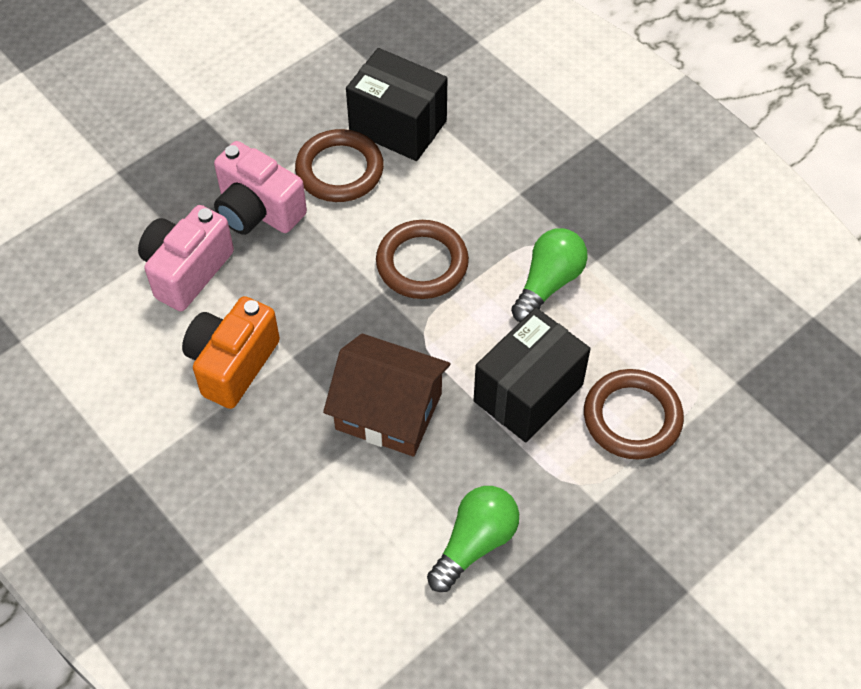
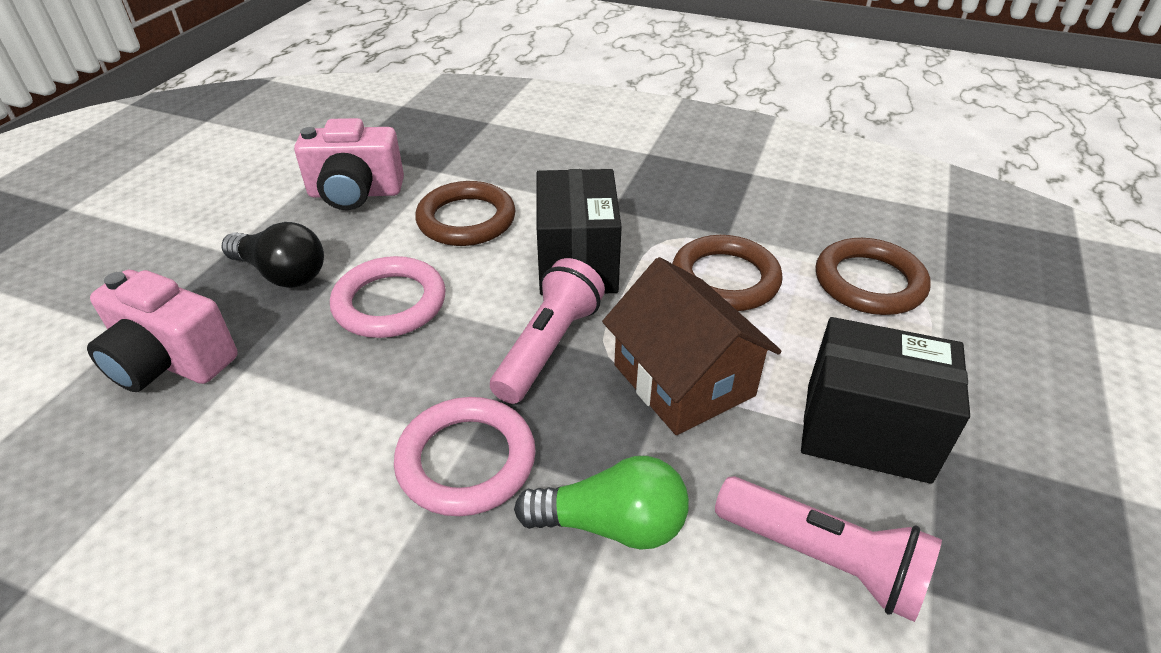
black light bulb: 0 -> 1
green light bulb: 2 -> 1
orange camera: 1 -> 0
pink flashlight: 0 -> 2
pink ring: 0 -> 2

